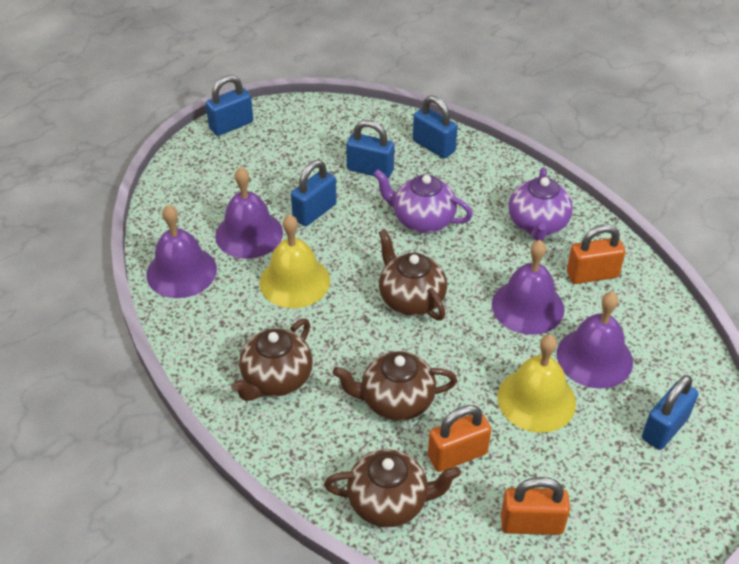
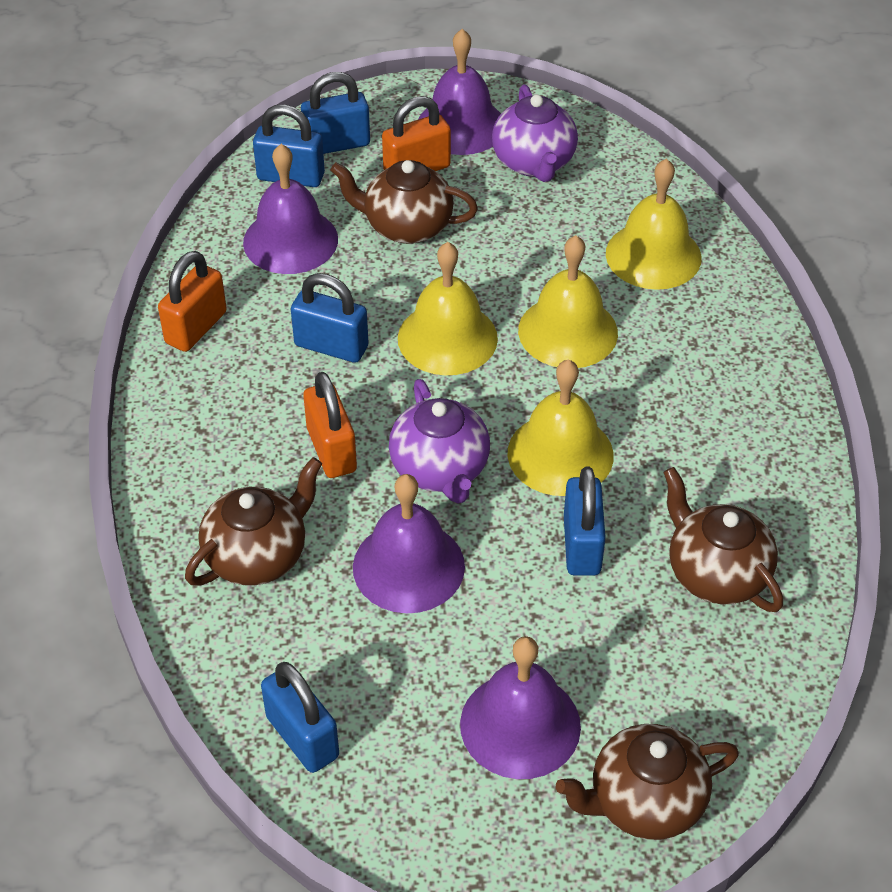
yellow bell: 2 -> 4

